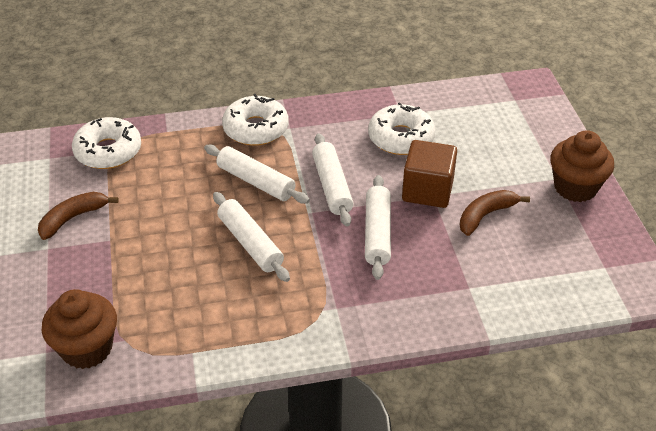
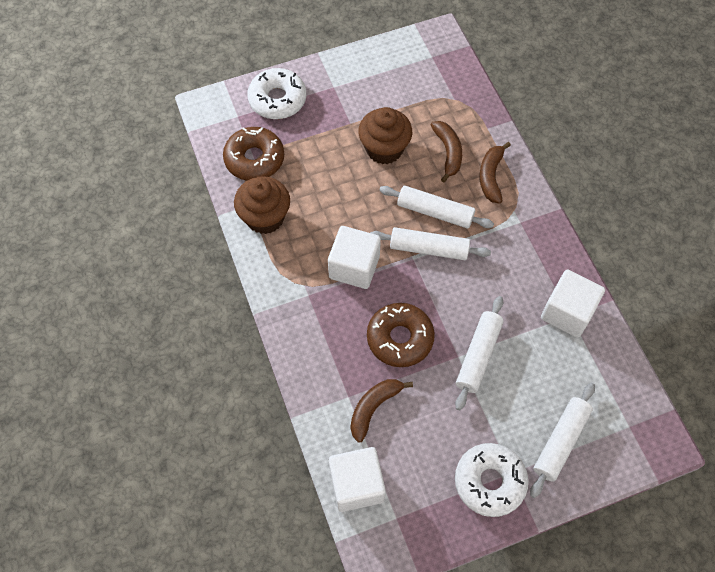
brown banana: 2 -> 3
brown cube: 1 -> 0
brown donut: 0 -> 2
white cube: 0 -> 3
white donut: 3 -> 2

